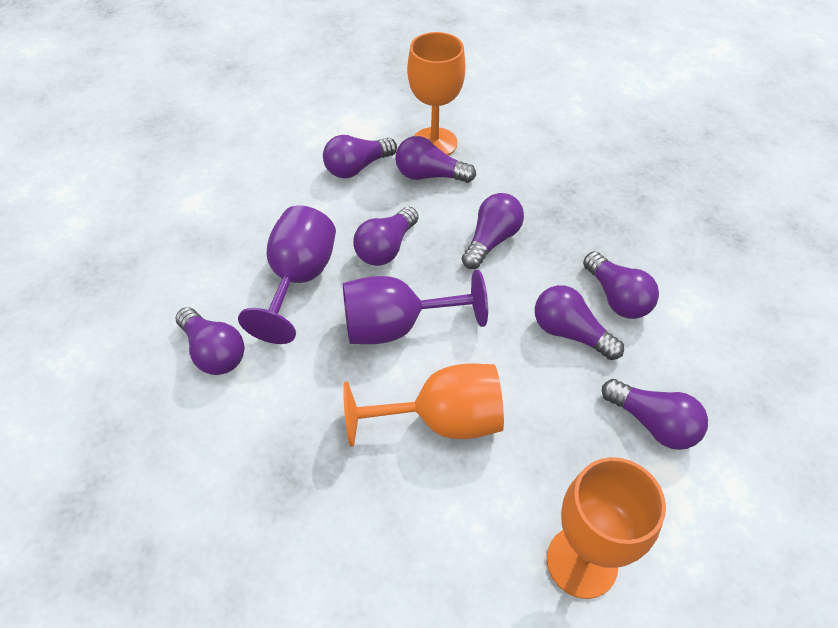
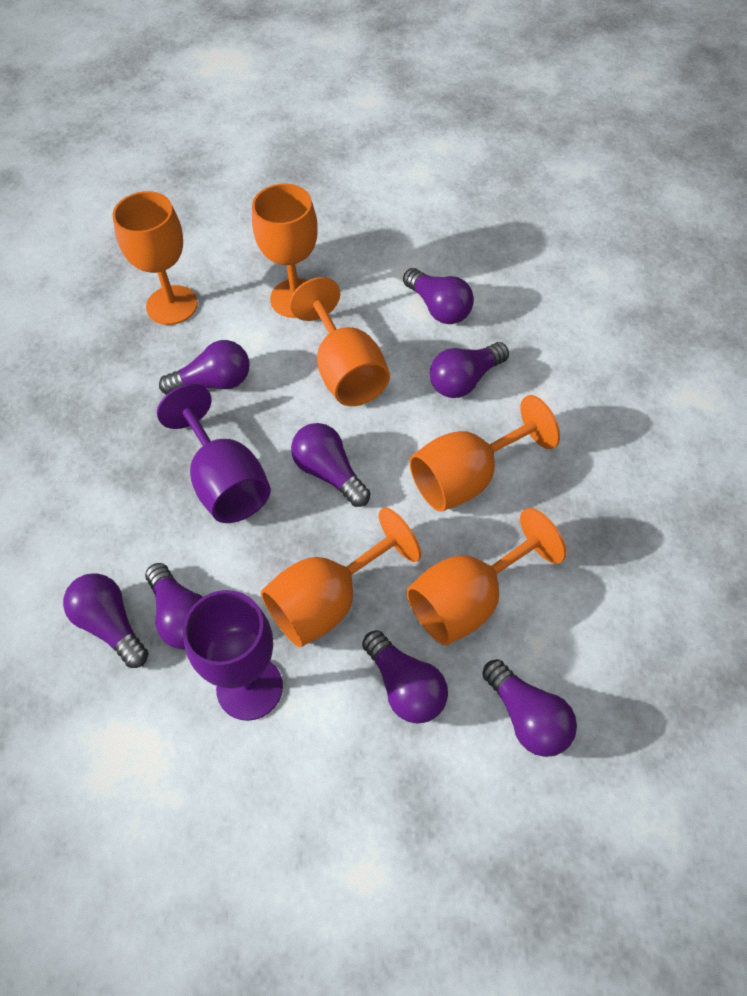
orange goblet: 3 -> 6

